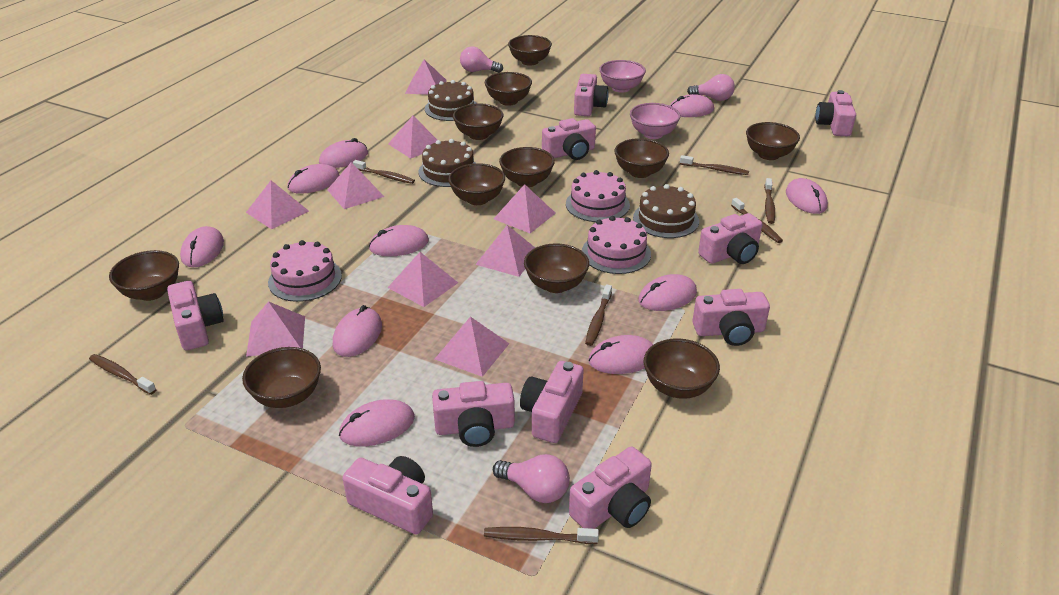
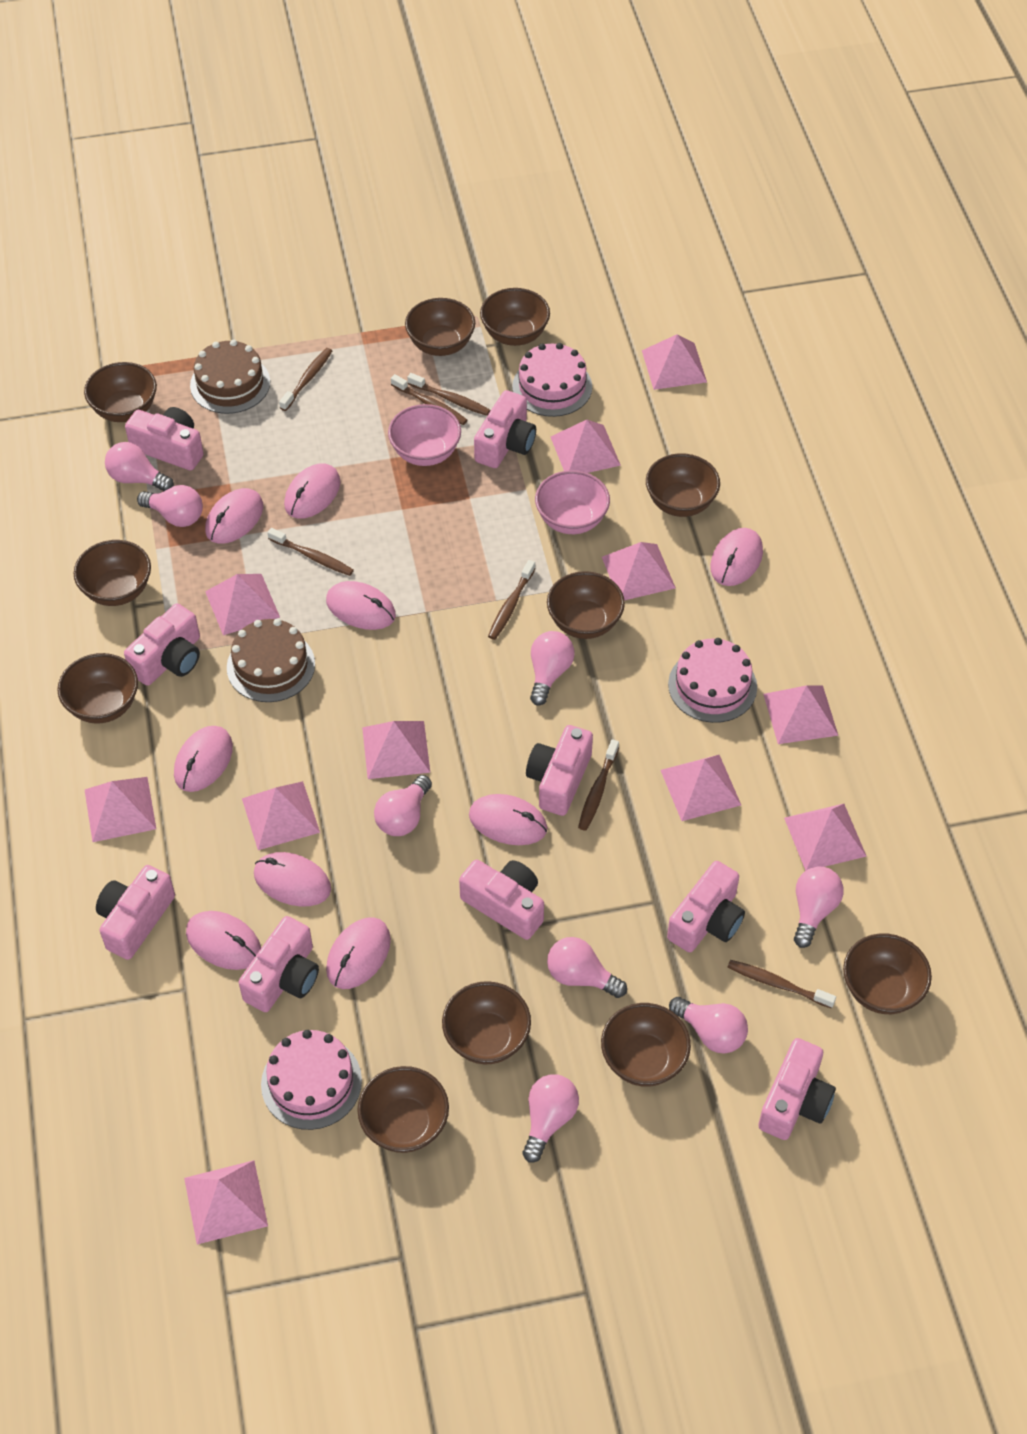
brown cake: 3 -> 2
pink camera: 10 -> 9
pink light bulb: 3 -> 8
pink mouse: 10 -> 9
pink pyramid: 9 -> 11

